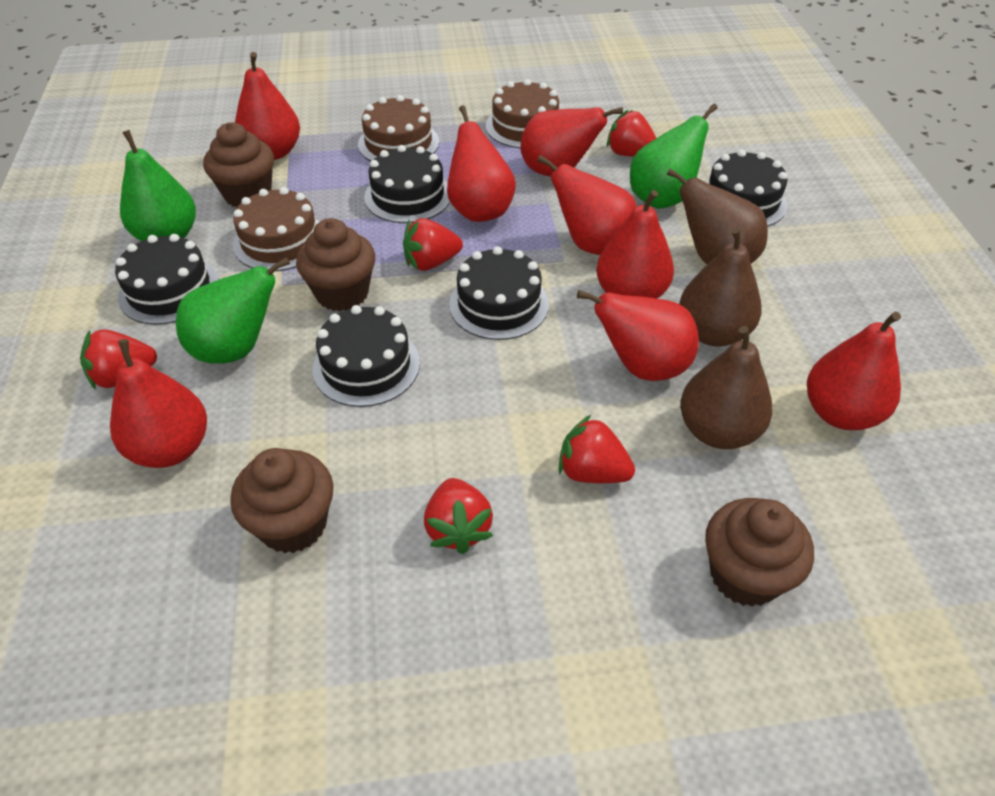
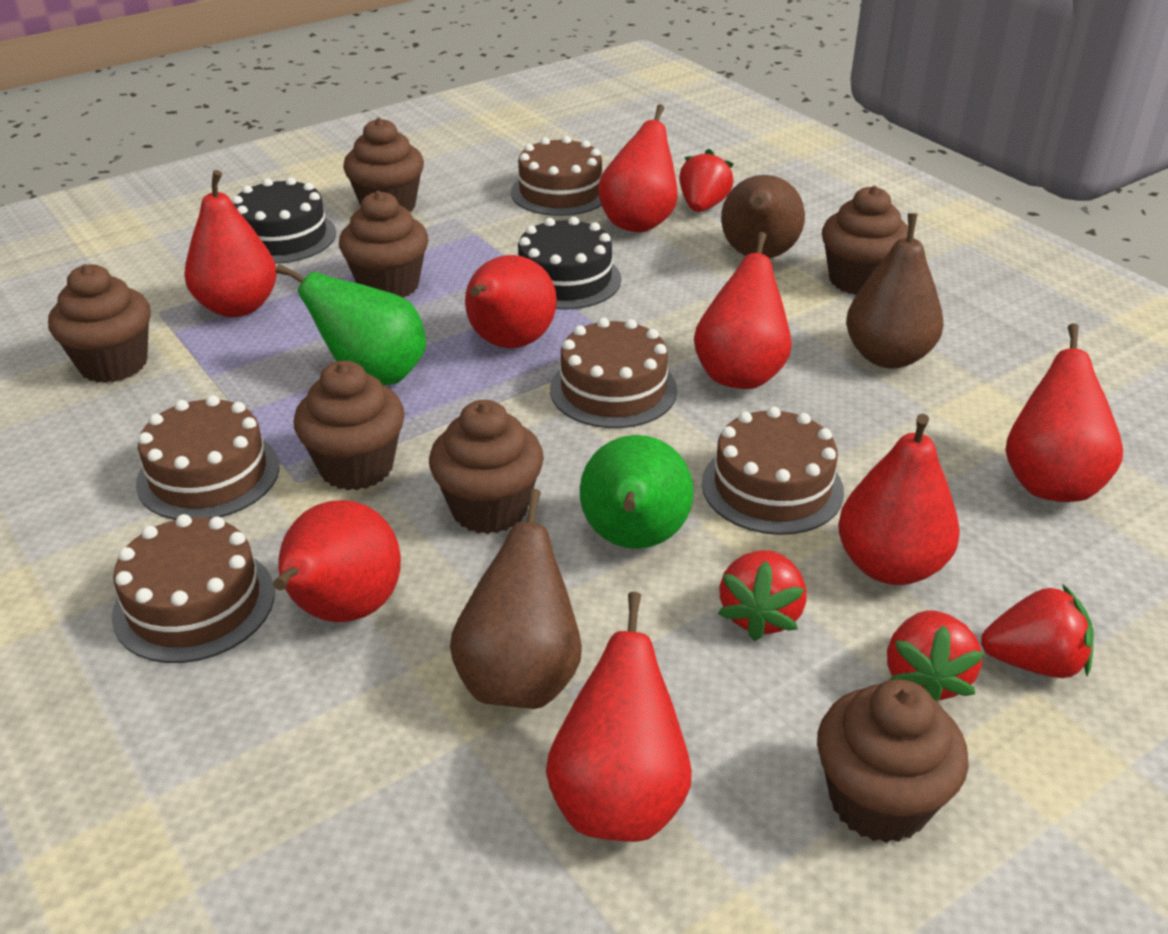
black cake: 5 -> 2
brown cake: 3 -> 5
brown cupcake: 4 -> 7
green pear: 3 -> 2
red strawberry: 5 -> 4

